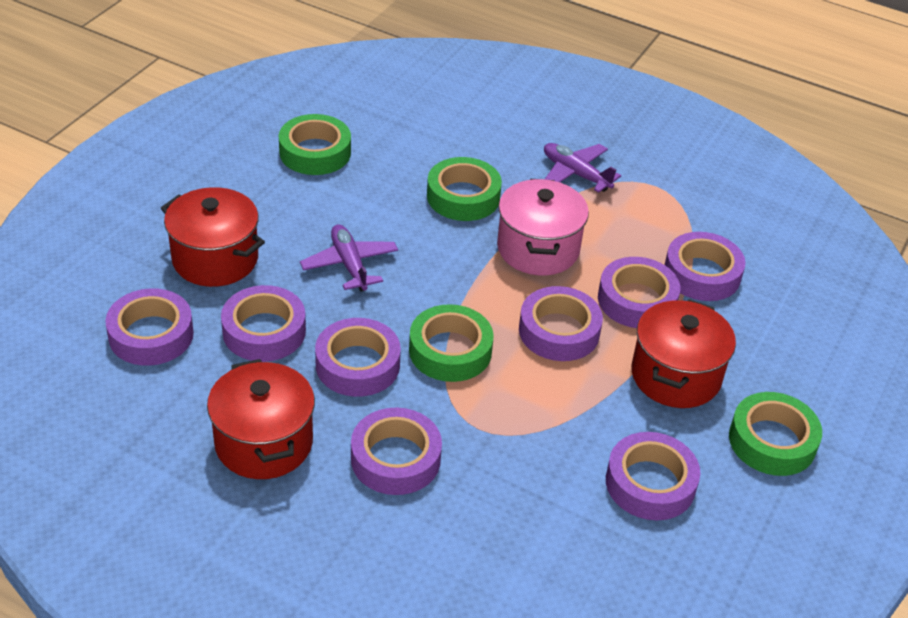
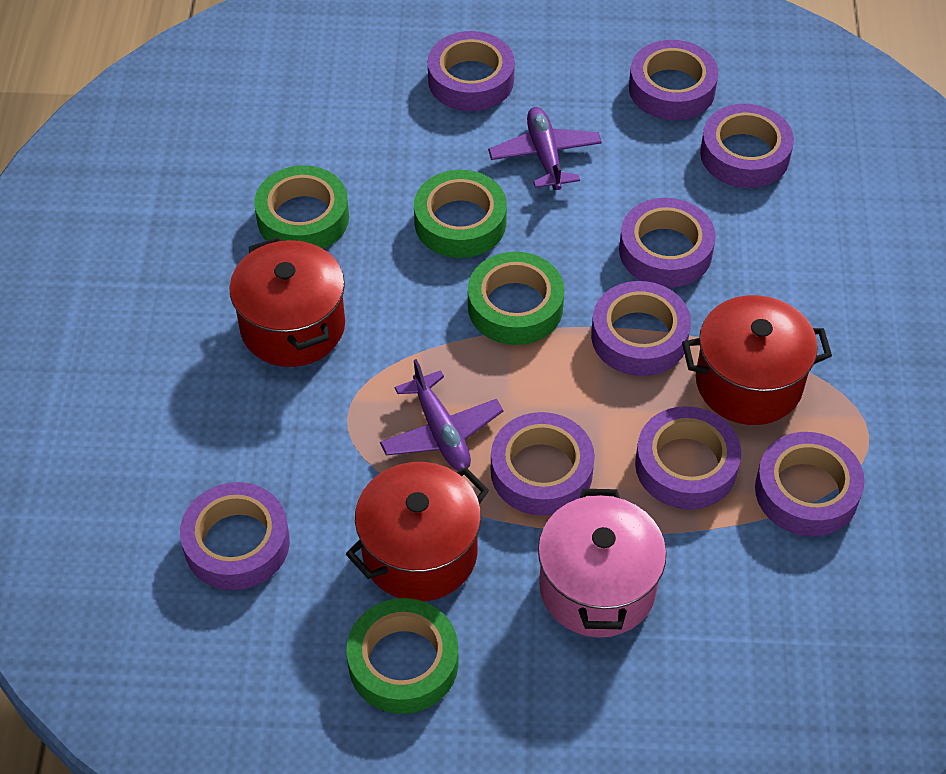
purple tape: 8 -> 9

